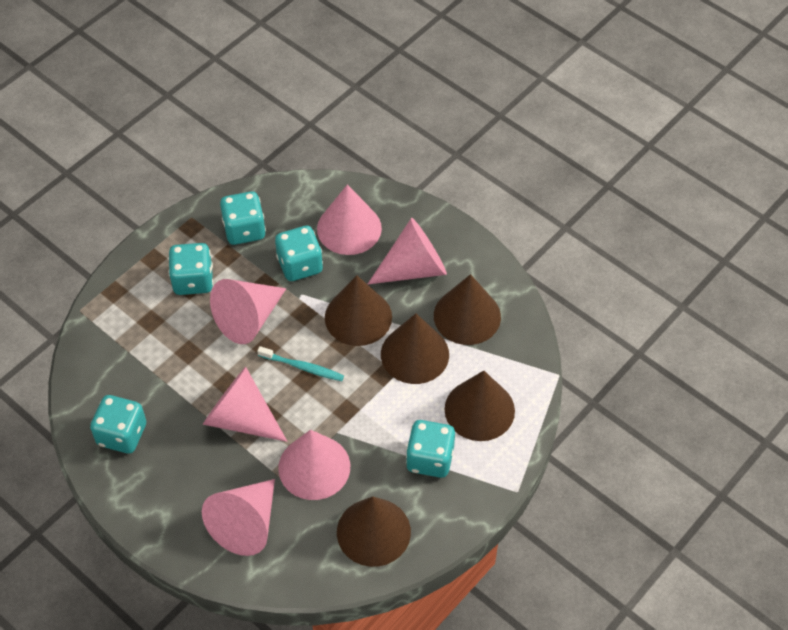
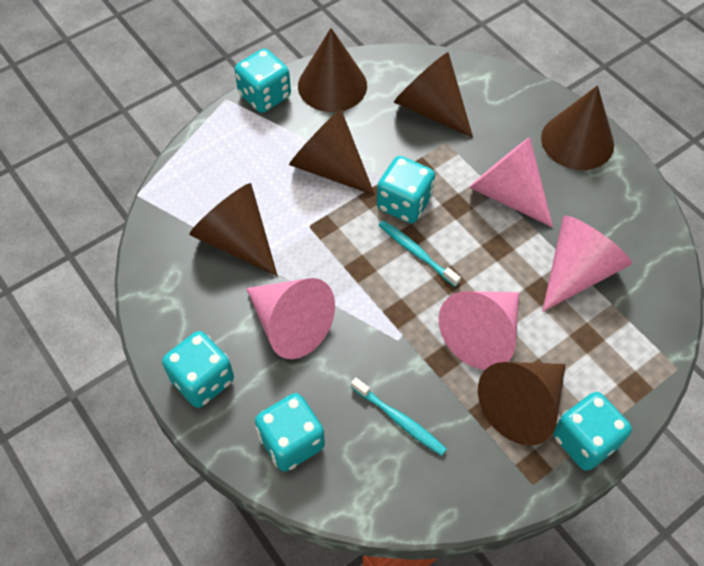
brown cone: 5 -> 6
pink cone: 6 -> 4
turquoise toothbrush: 1 -> 2

